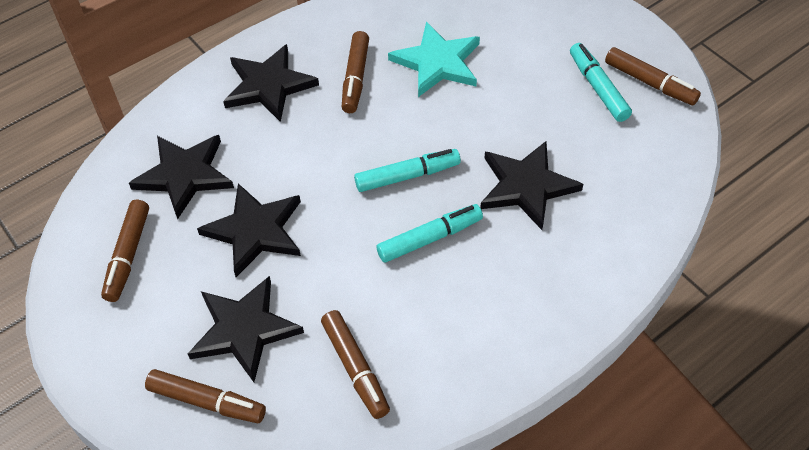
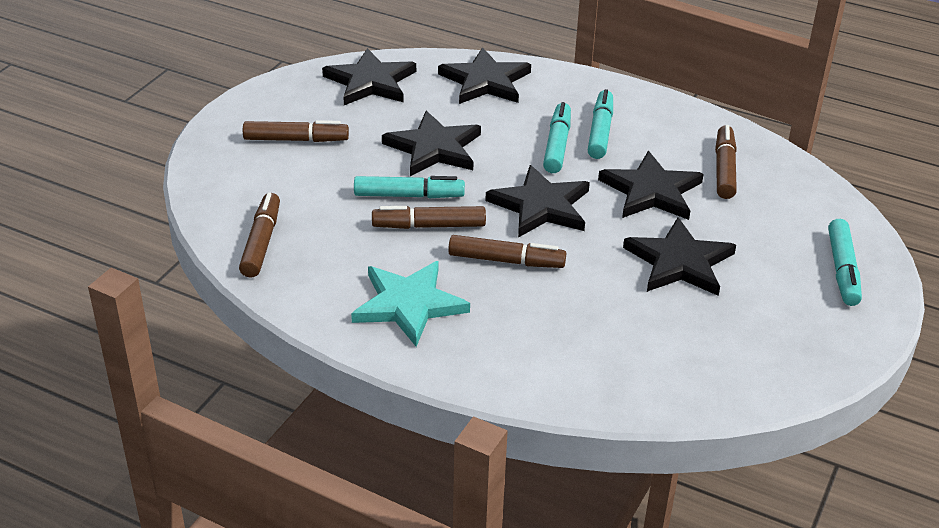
black star: 5 -> 6
turquoise marker: 3 -> 4

